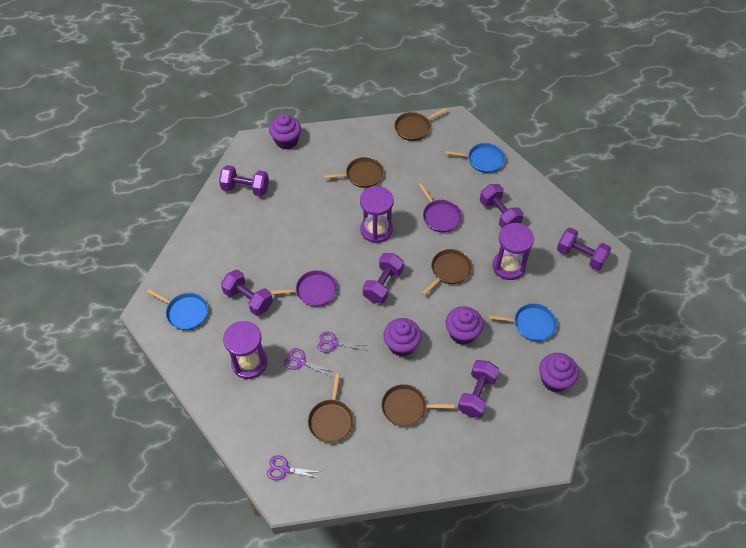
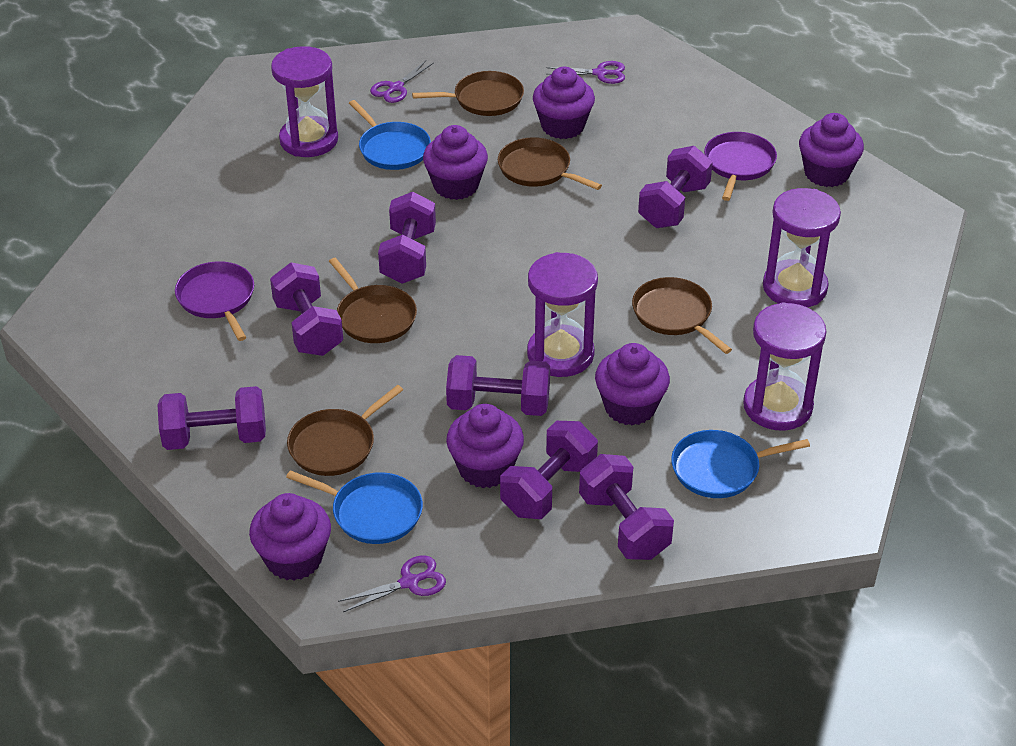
purple cupcake: 4 -> 6
purple dumbbell: 6 -> 7
purple hourglass: 3 -> 4

